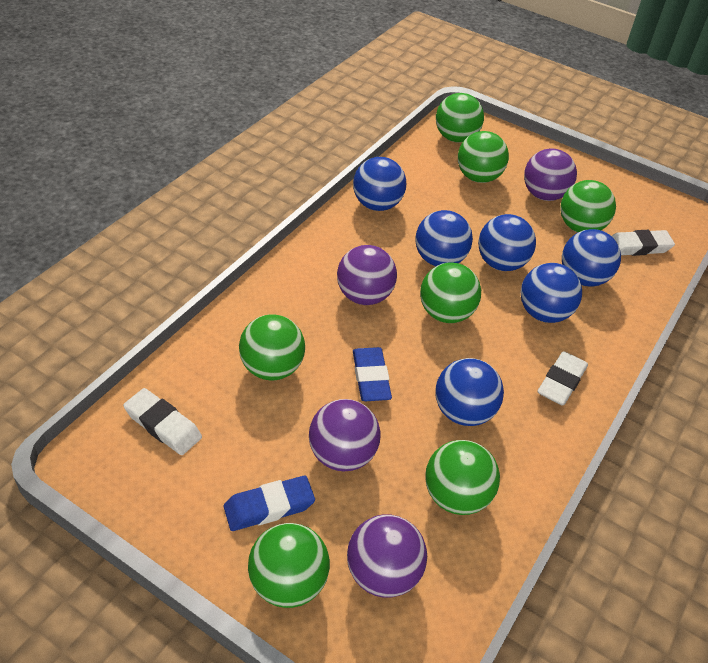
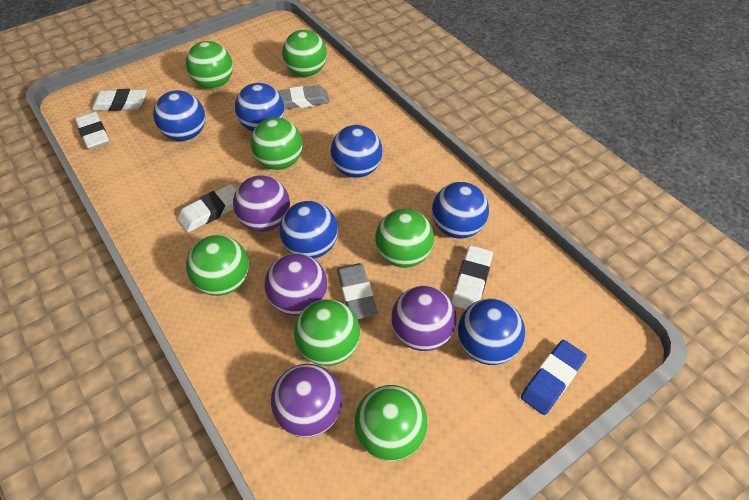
blue eraser: 2 -> 1
grey eraser: 0 -> 2
white eraser: 3 -> 4

